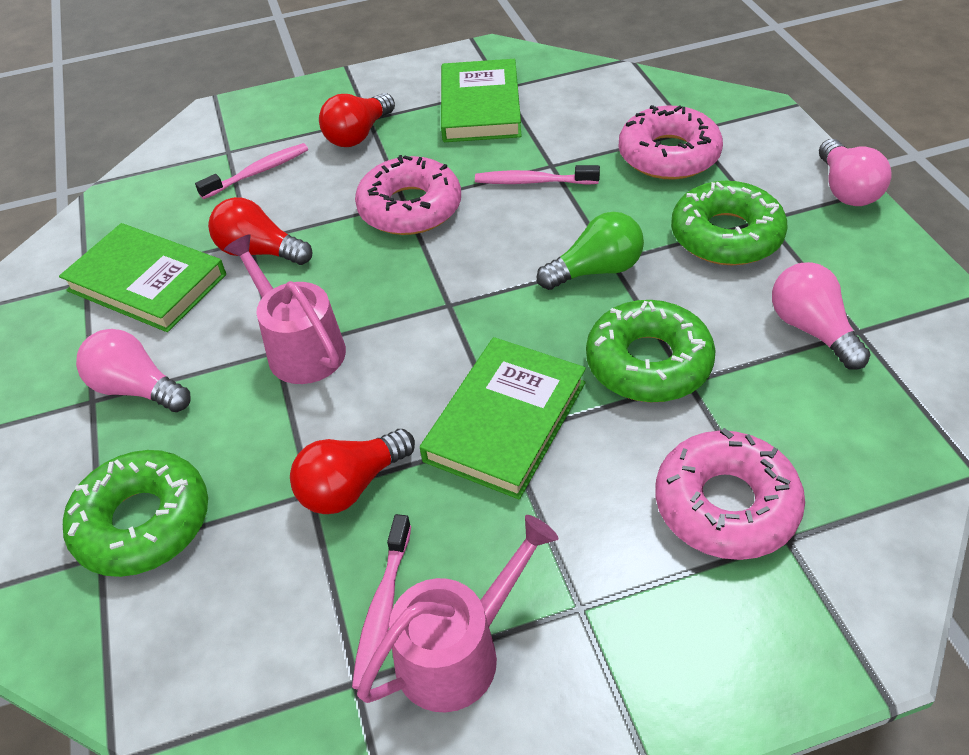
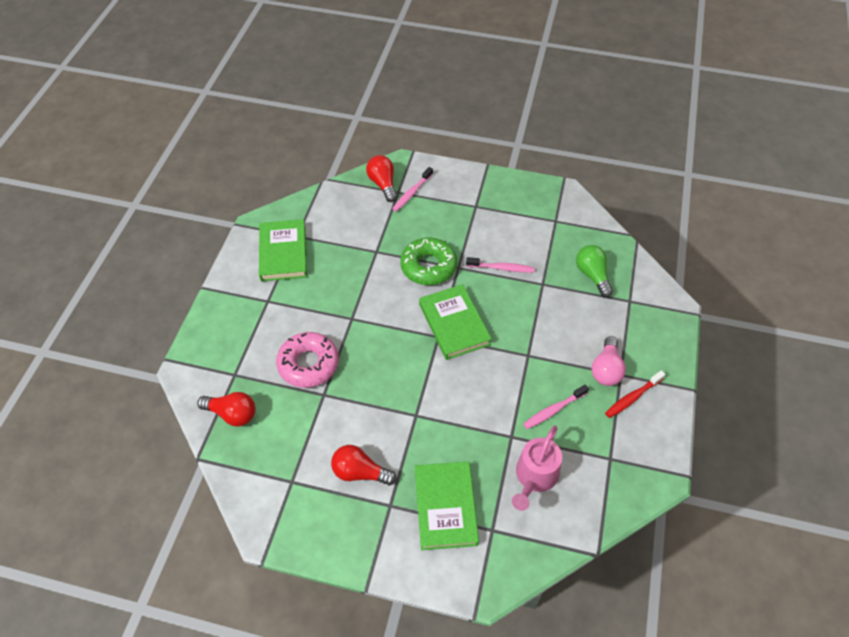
green donut: 3 -> 1
pink donut: 3 -> 1
pink light bulb: 3 -> 1
pink watering can: 2 -> 1
red toothbrush: 0 -> 1

